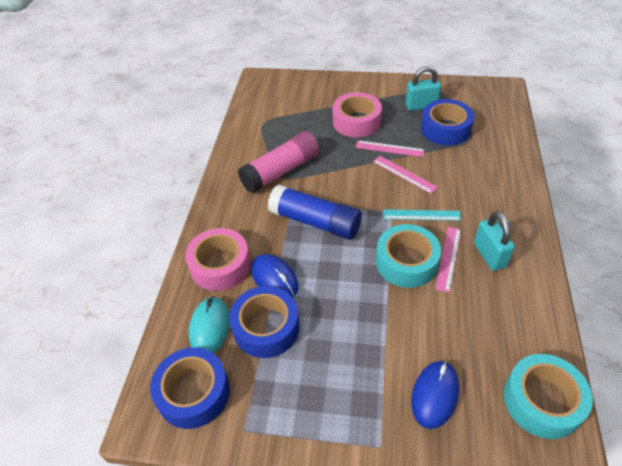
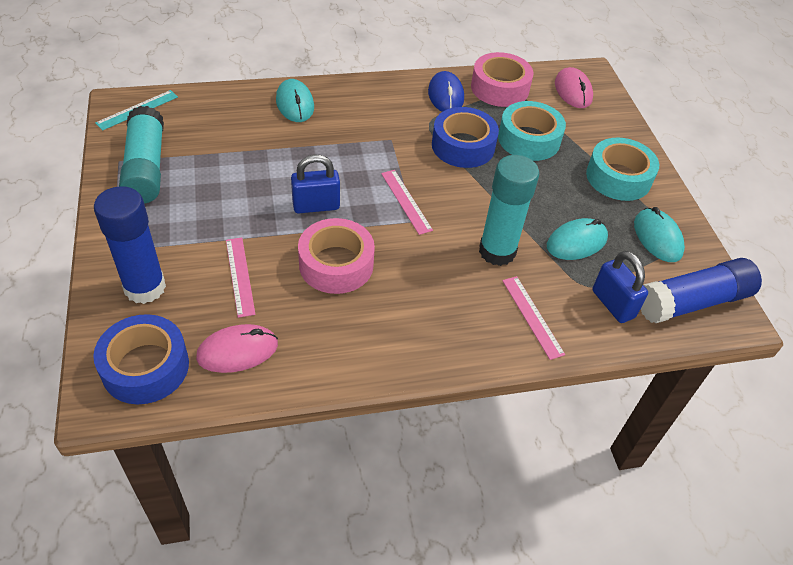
blue glue stick: 1 -> 2
blue mouse: 2 -> 1
blue padlock: 0 -> 2
blue tape: 3 -> 2
pink glue stick: 1 -> 0
pink mouse: 0 -> 2
turquoise glue stick: 0 -> 2
turquoise mouse: 1 -> 3
turquoise padlock: 2 -> 0

